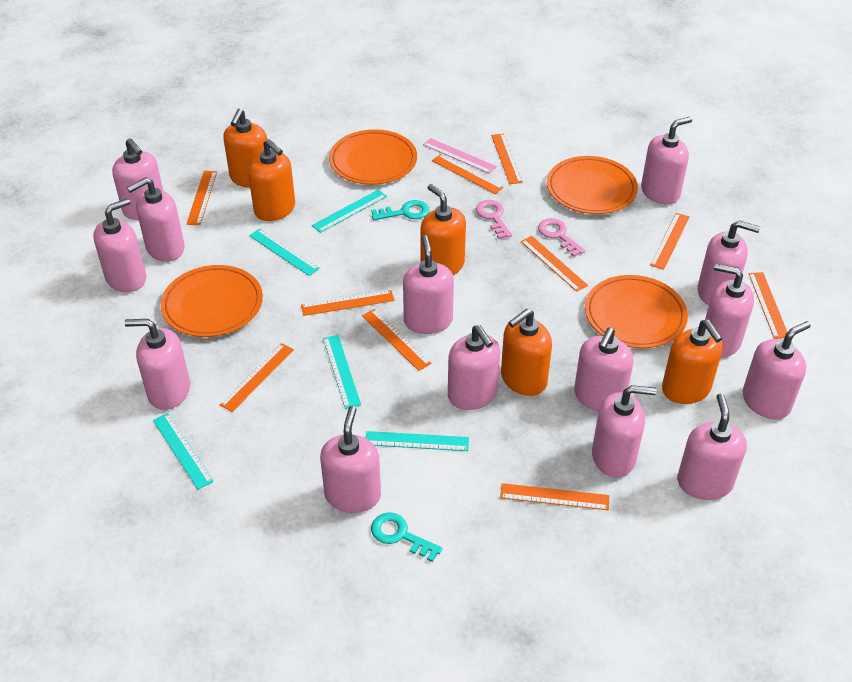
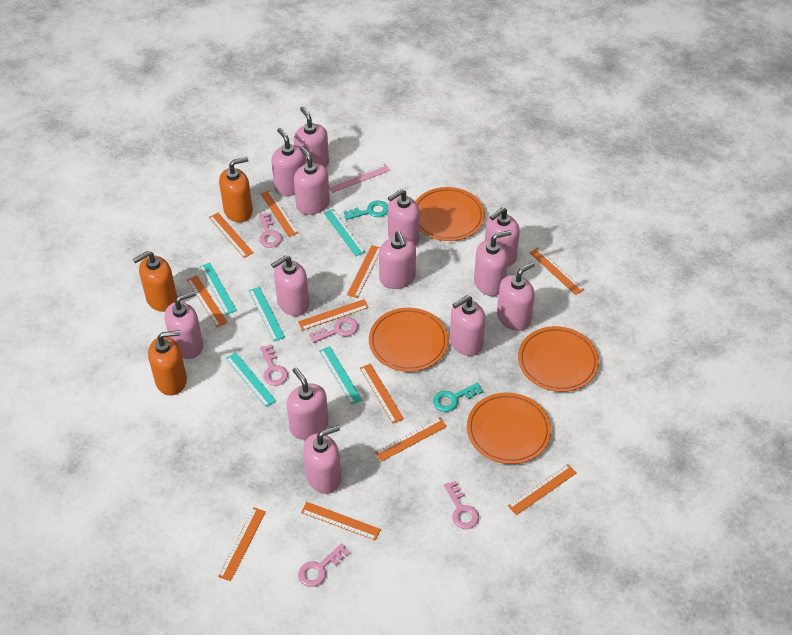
orange ruler: 10 -> 11
orange soap dispenser: 5 -> 3
pink key: 2 -> 5
pink soap dispenser: 14 -> 13

